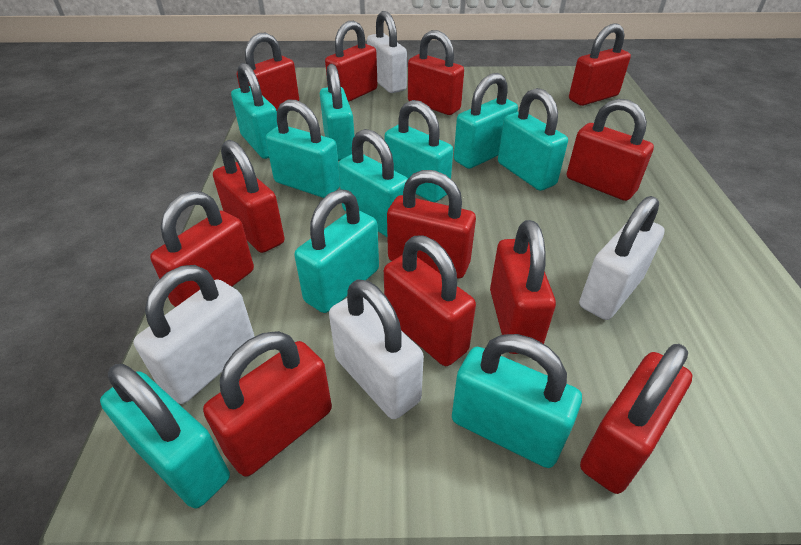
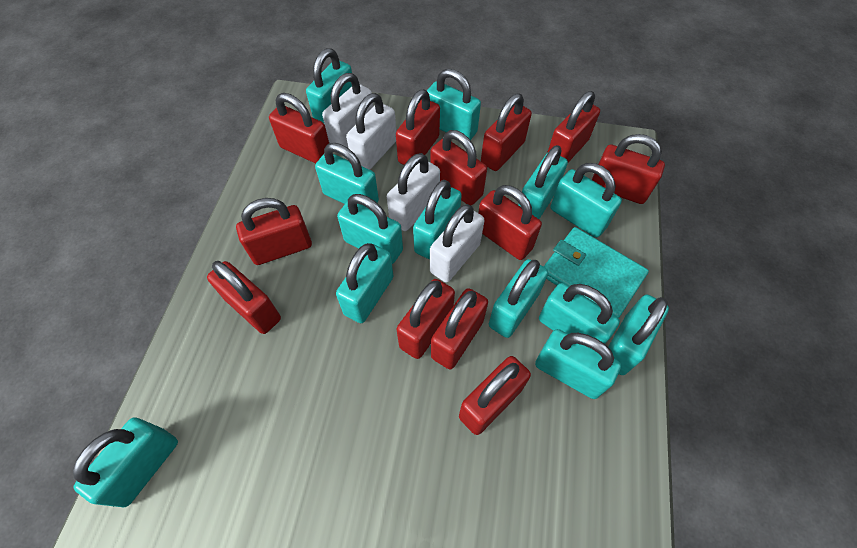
turquoise padlock: 10 -> 13
turquoise wallet: 0 -> 1

